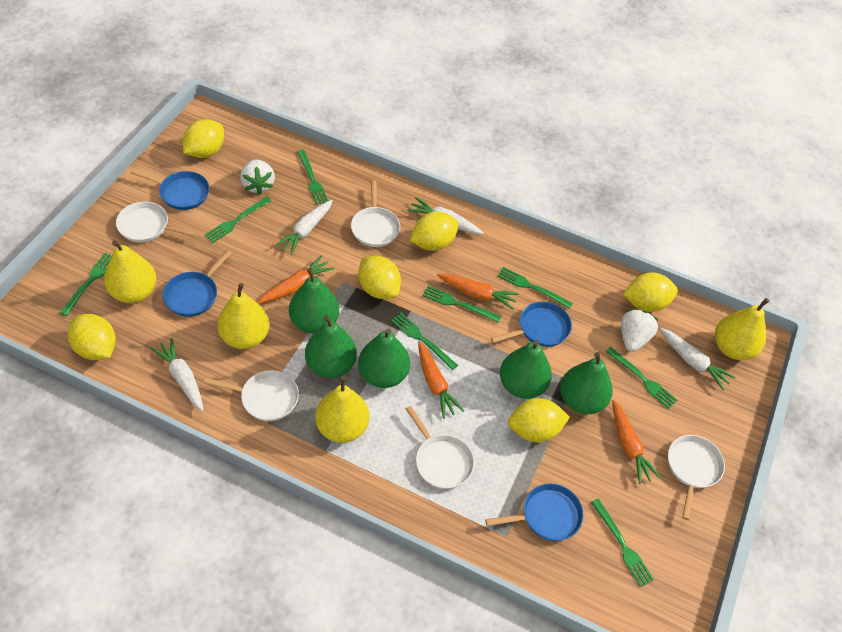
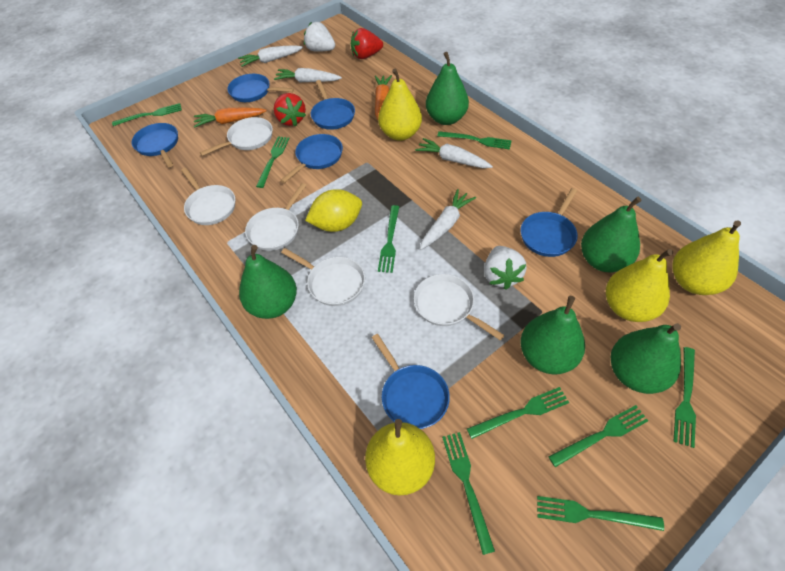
blue pan: 4 -> 6
green fork: 8 -> 9
orange carrot: 4 -> 2
red strawberry: 0 -> 2
yellow lemon: 6 -> 1

